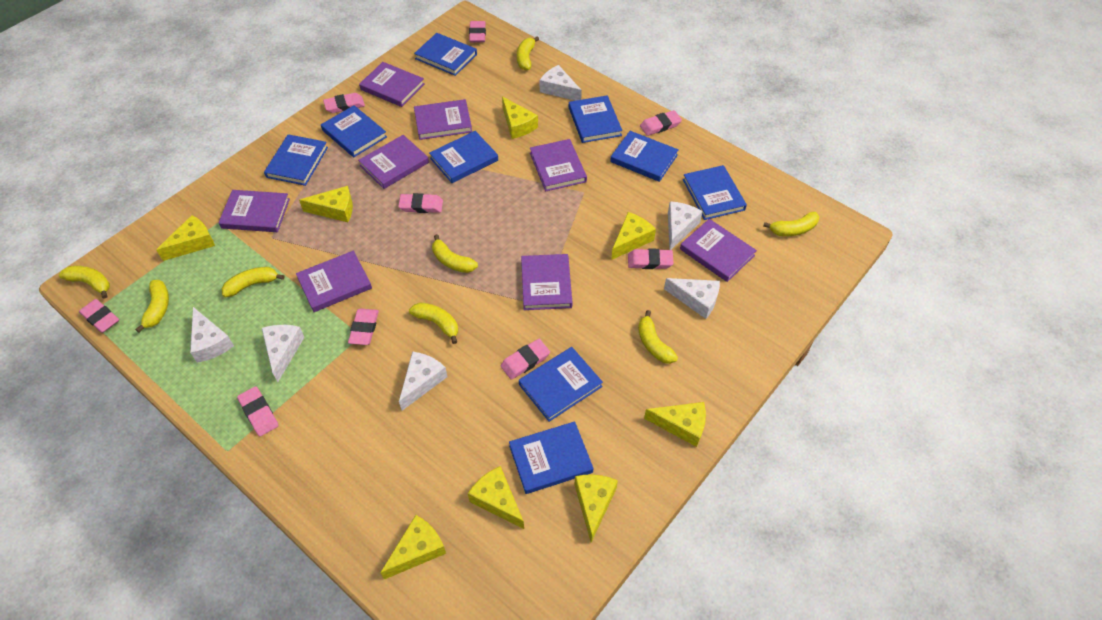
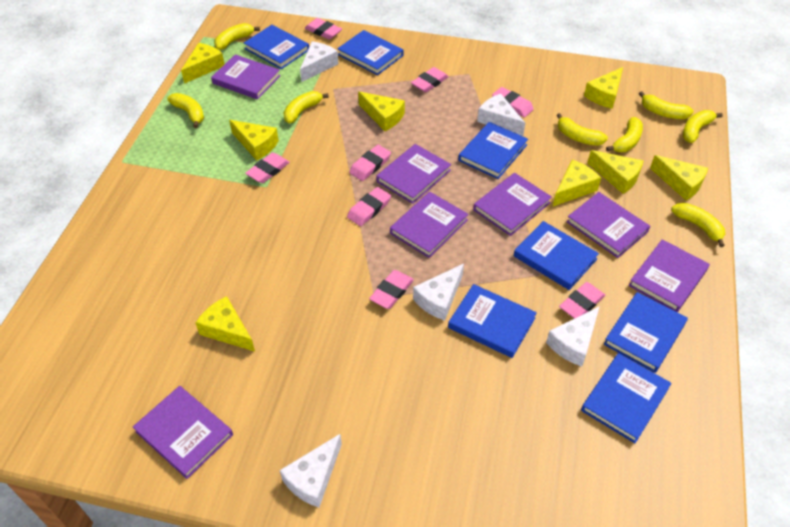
blue book: 9 -> 7
pink eraser: 9 -> 8
purple book: 8 -> 7
white cheese: 6 -> 5

